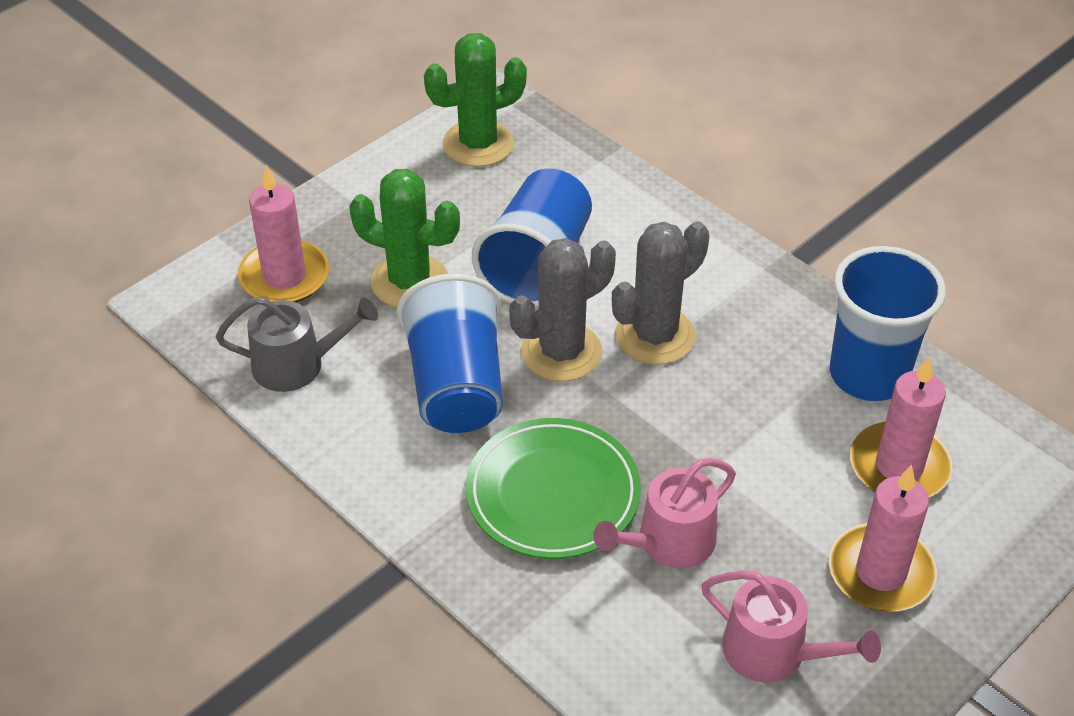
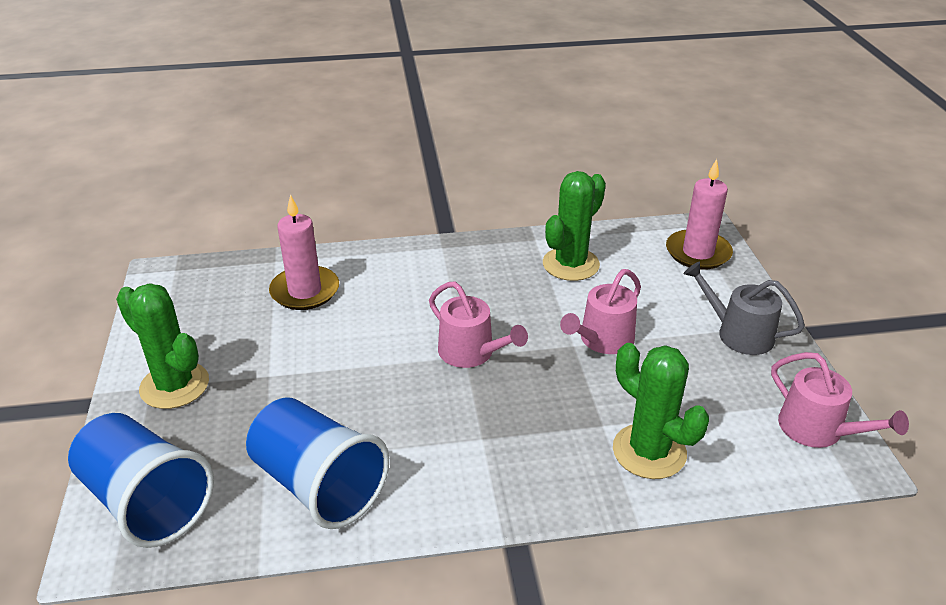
blue cup: 3 -> 2
green cactus: 2 -> 3
green plate: 1 -> 0
grey cactus: 2 -> 0
pink candle: 3 -> 2
pink watering can: 2 -> 3

